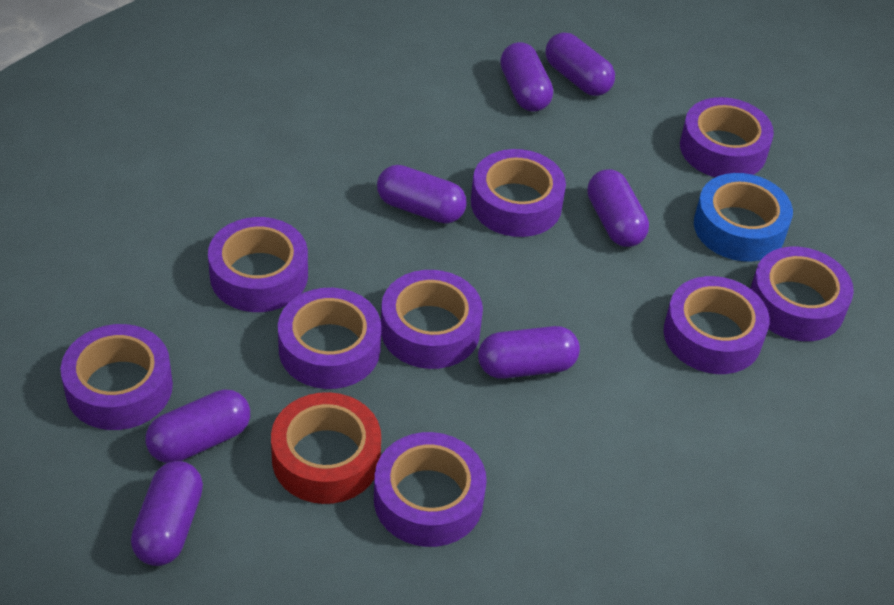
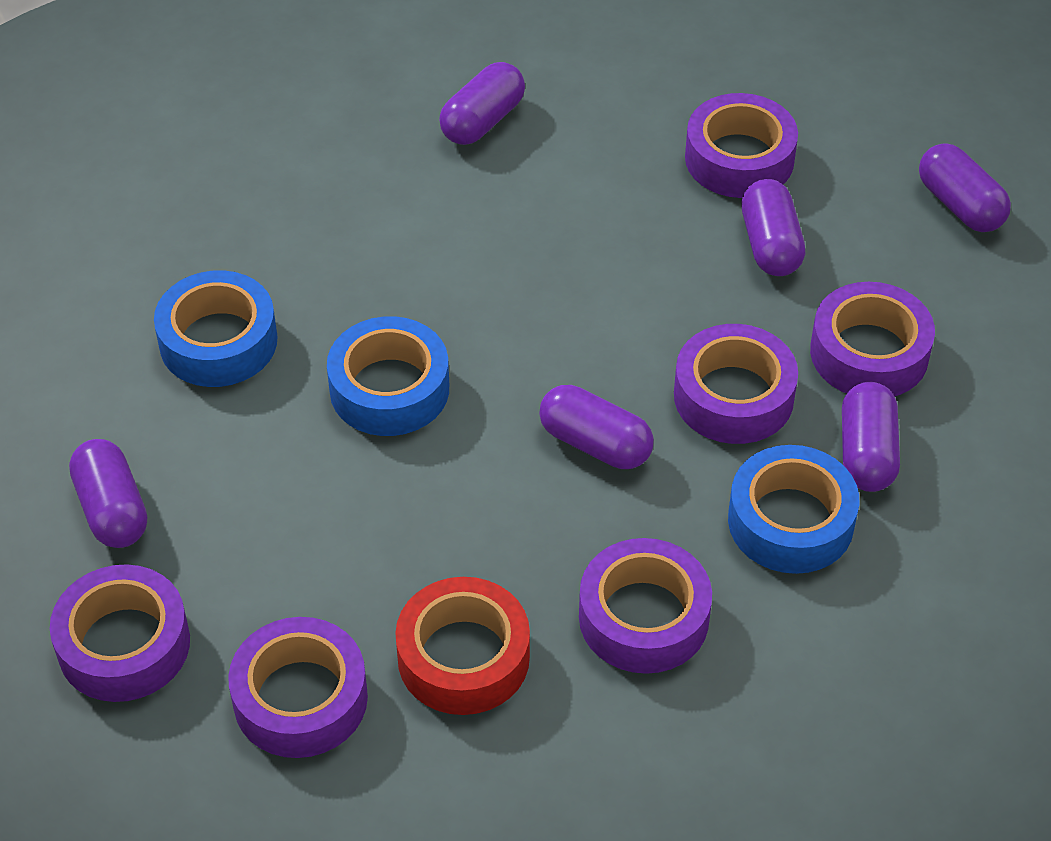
blue tape: 1 -> 3
purple capsule: 7 -> 6
purple tape: 9 -> 6

